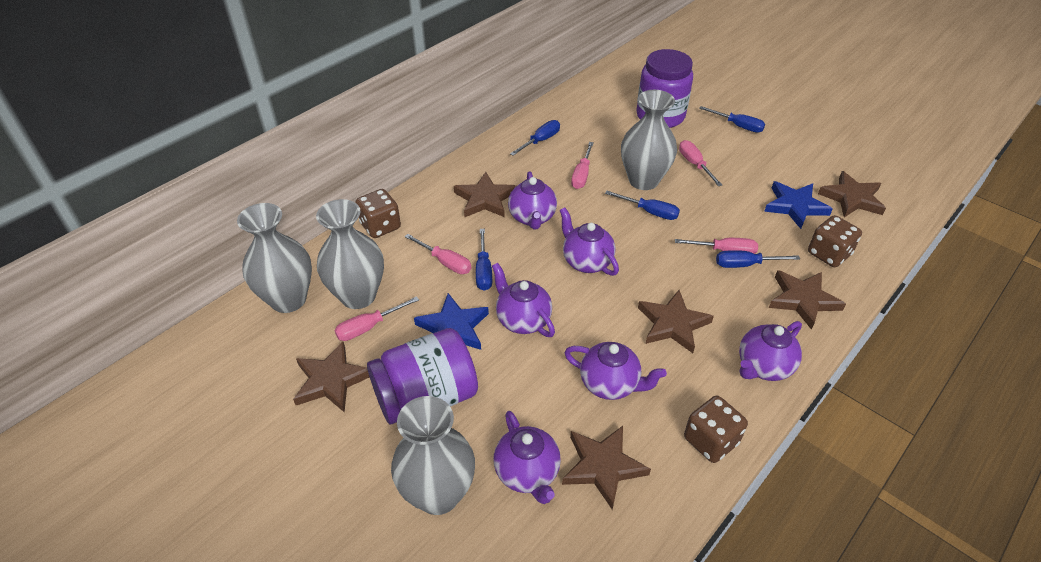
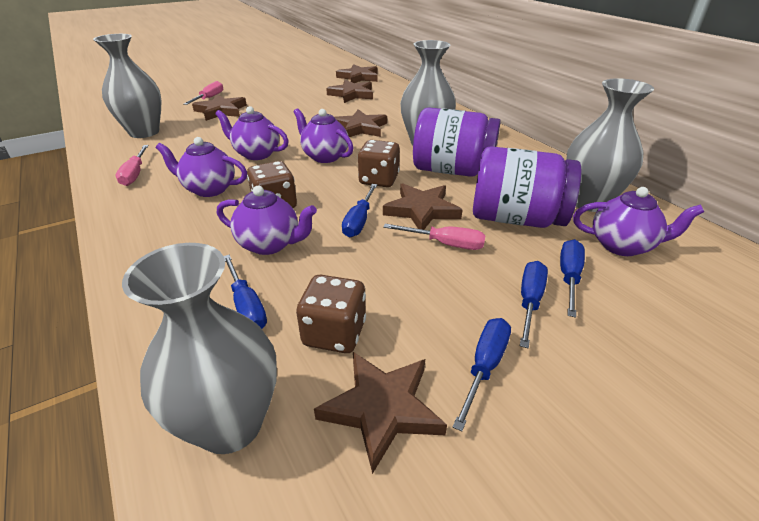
blue star: 2 -> 0
pink screwdriver: 5 -> 3
purple teapot: 6 -> 5

